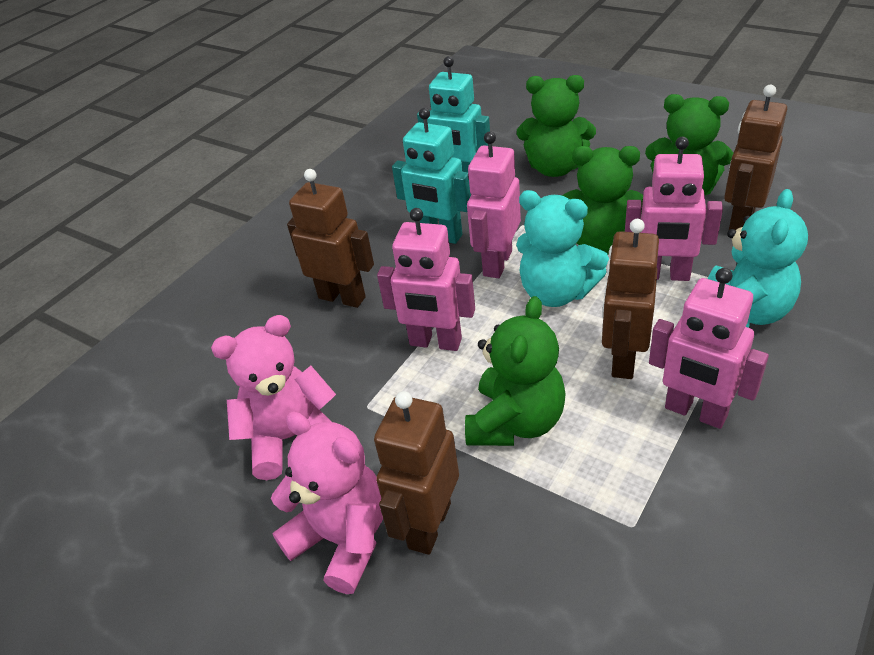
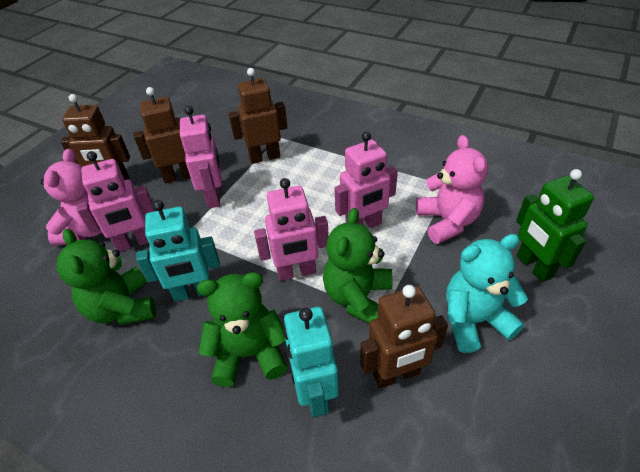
green robot: 0 -> 1
green teddy bear: 4 -> 3
turquoise teddy bear: 2 -> 1

